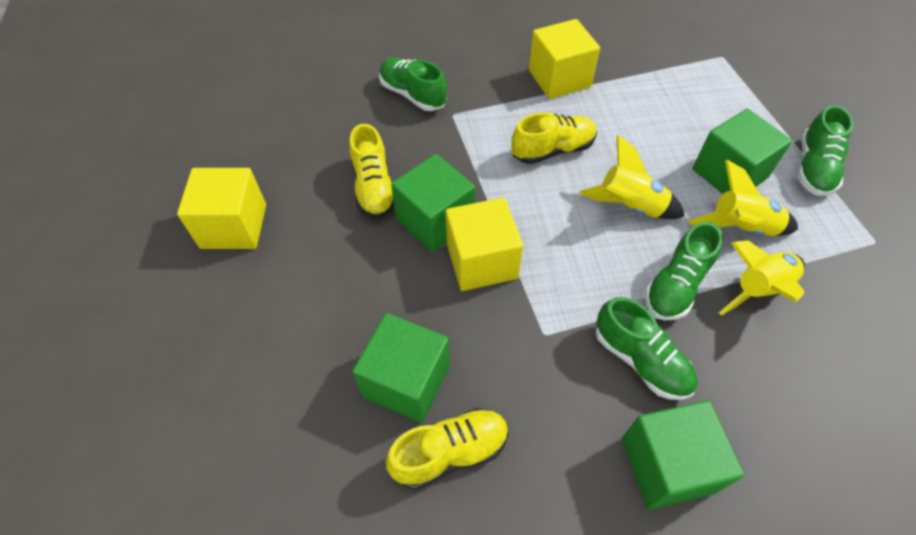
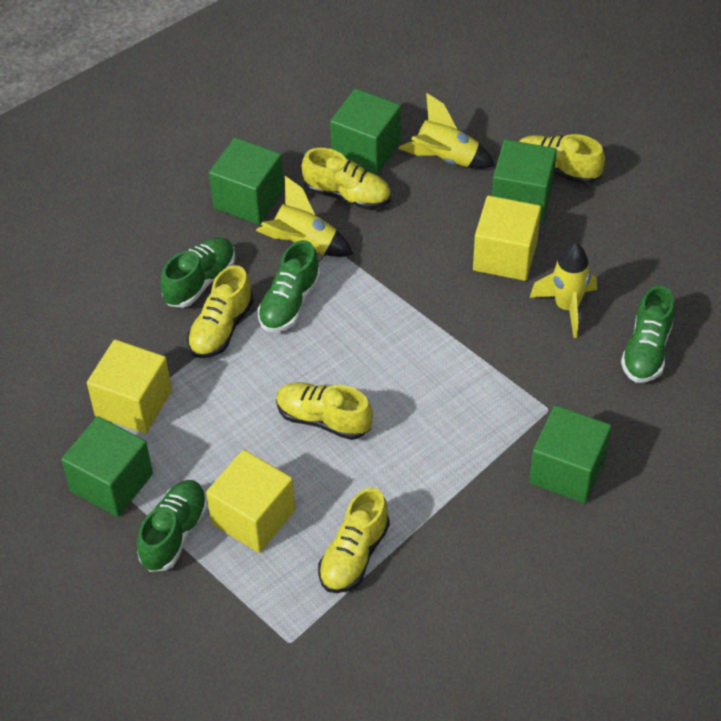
green cube: 4 -> 5
yellow shoe: 3 -> 5

